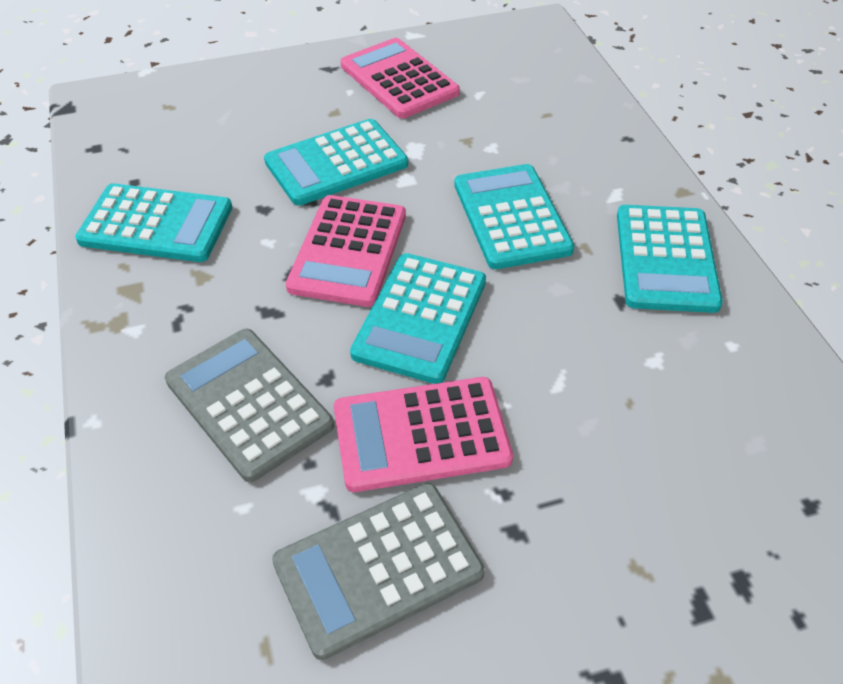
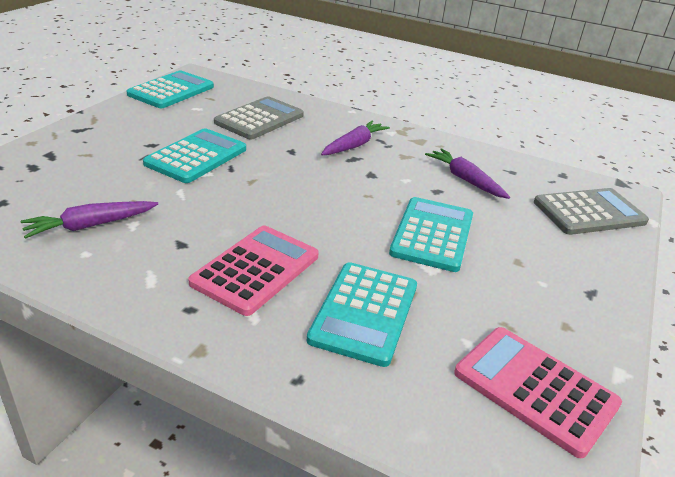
pink calculator: 3 -> 2
purple carrot: 0 -> 3
turquoise calculator: 5 -> 4

